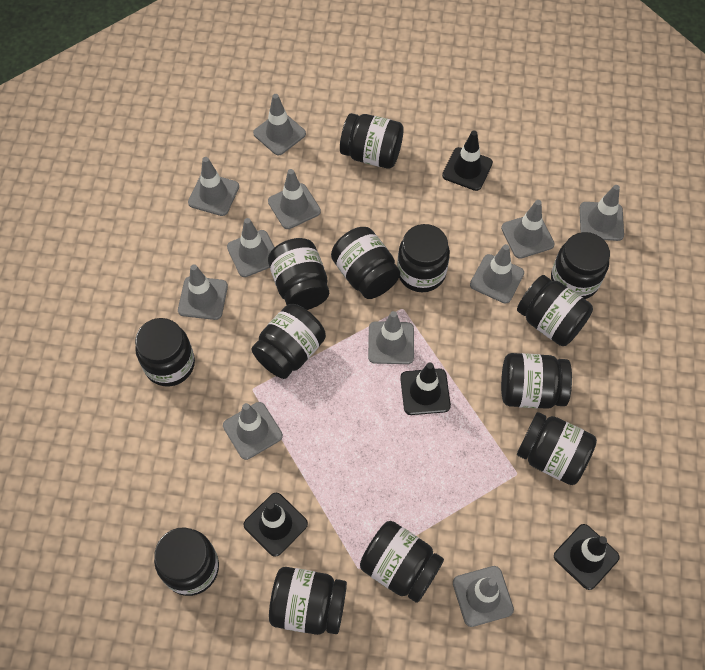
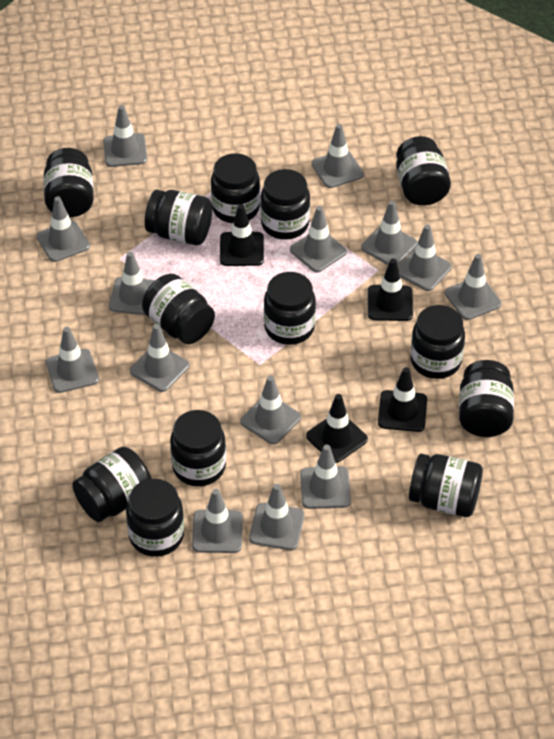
grey traffic cone: 11 -> 14

